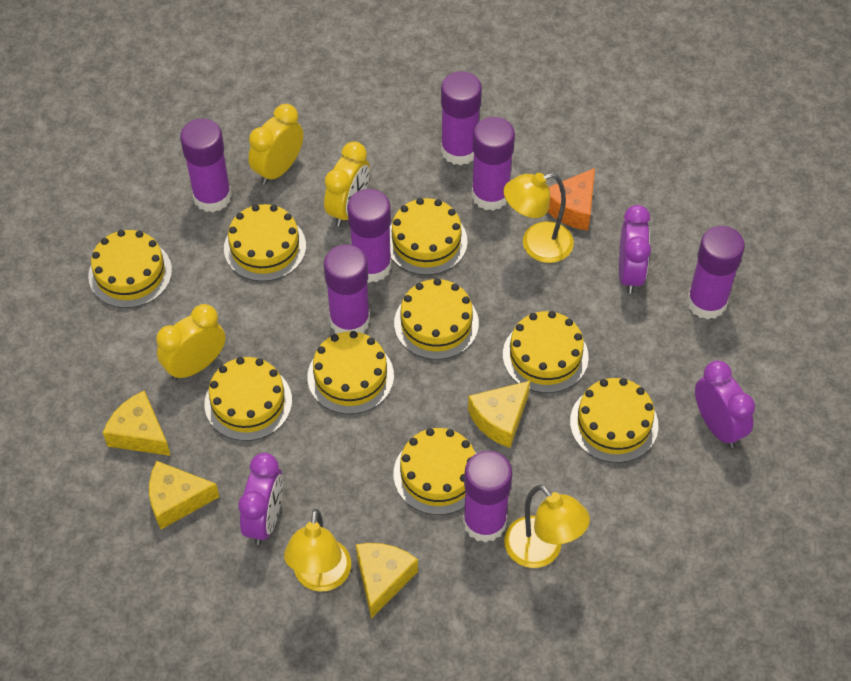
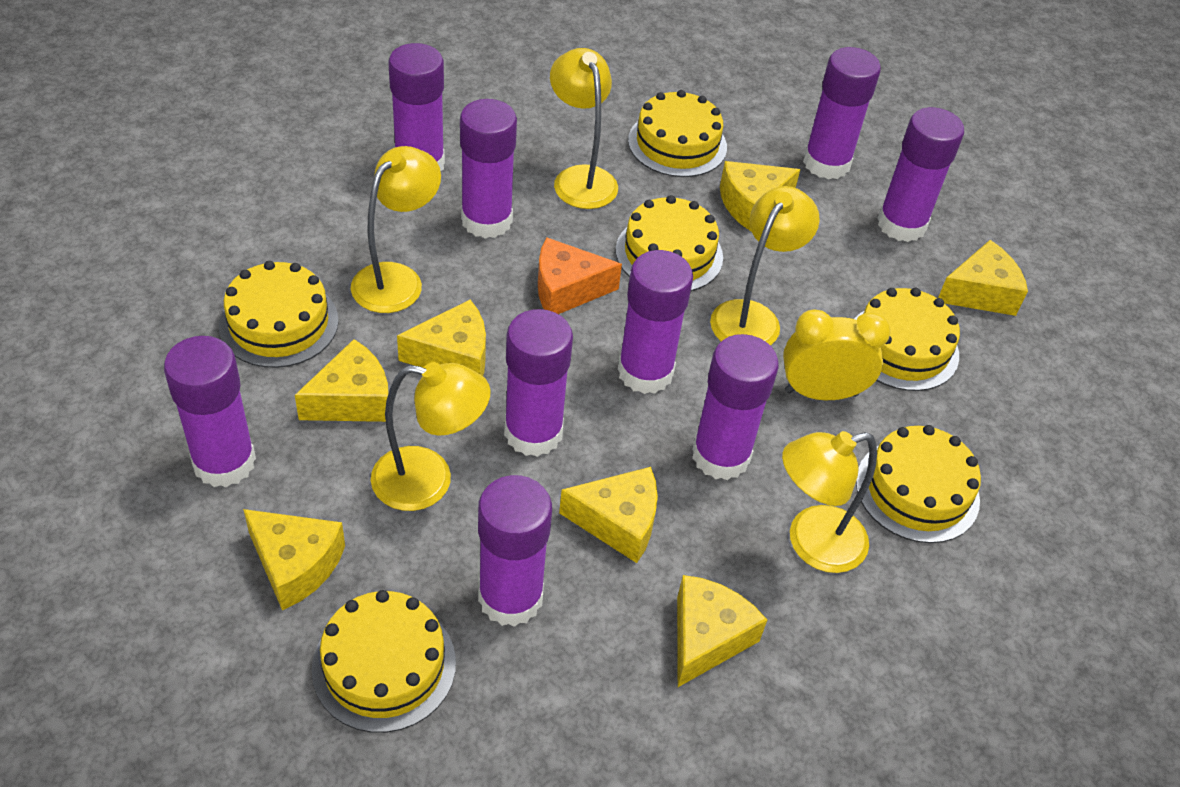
purple clock: 3 -> 0
purple glue stick: 7 -> 9
yellow cake: 9 -> 6
yellow cheese: 4 -> 7
yellow clock: 3 -> 1
yellow lamp: 3 -> 5

